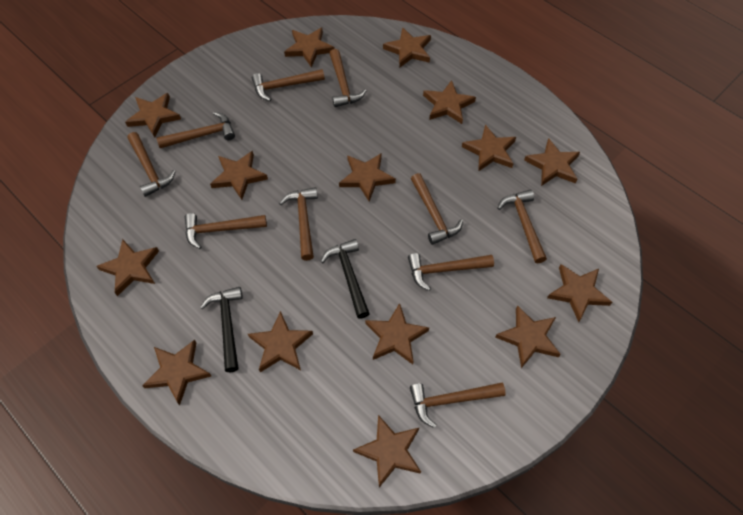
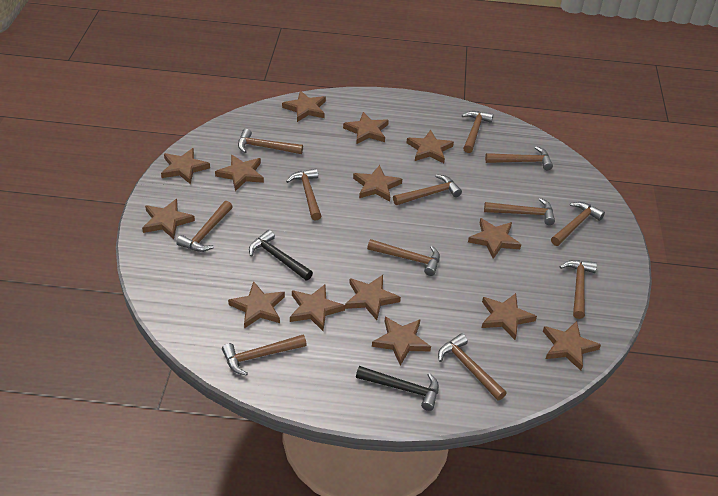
brown hammer: 10 -> 12
brown star: 15 -> 14

